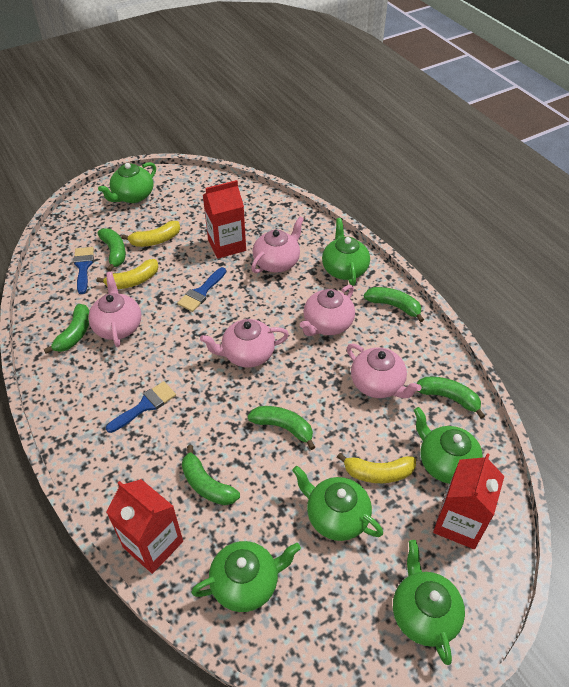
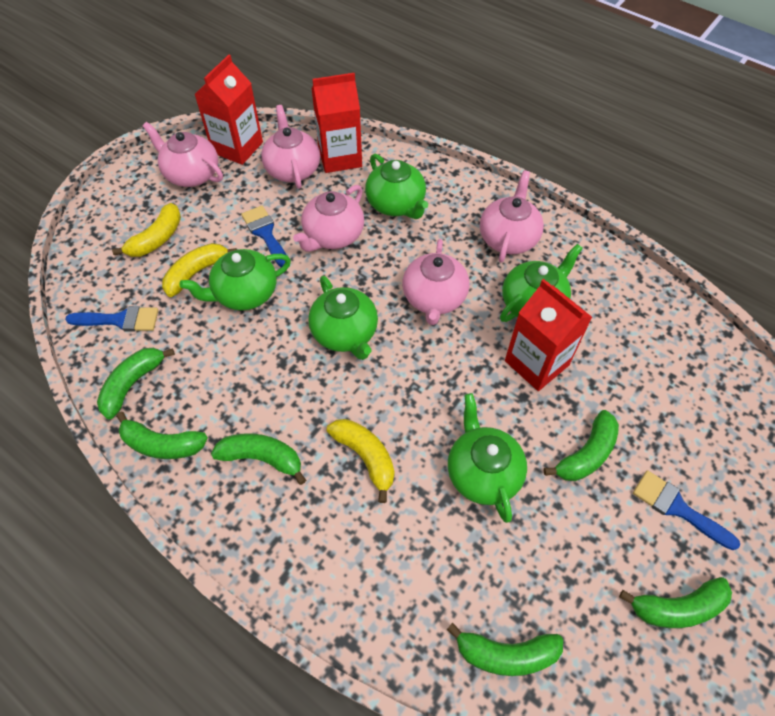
green teapot: 6 -> 5

